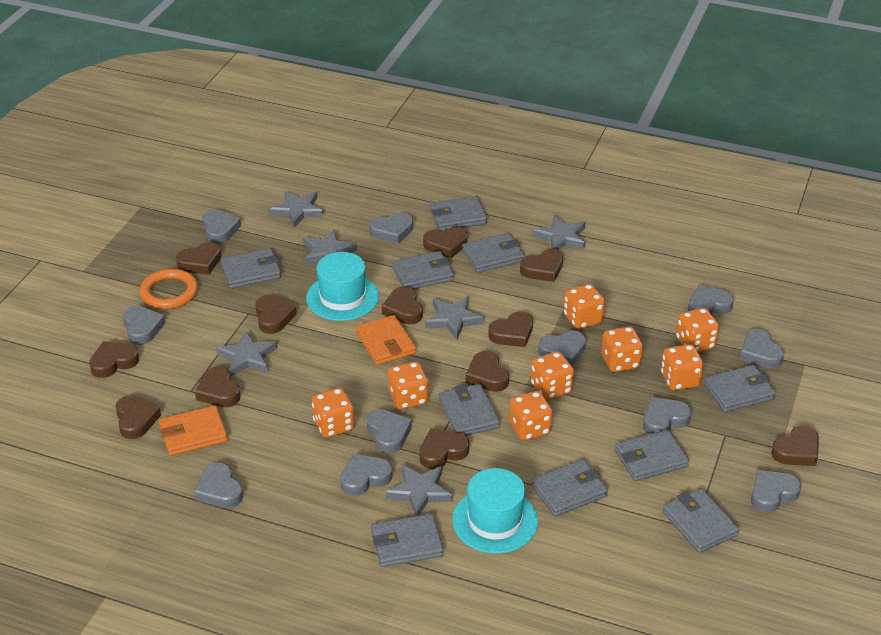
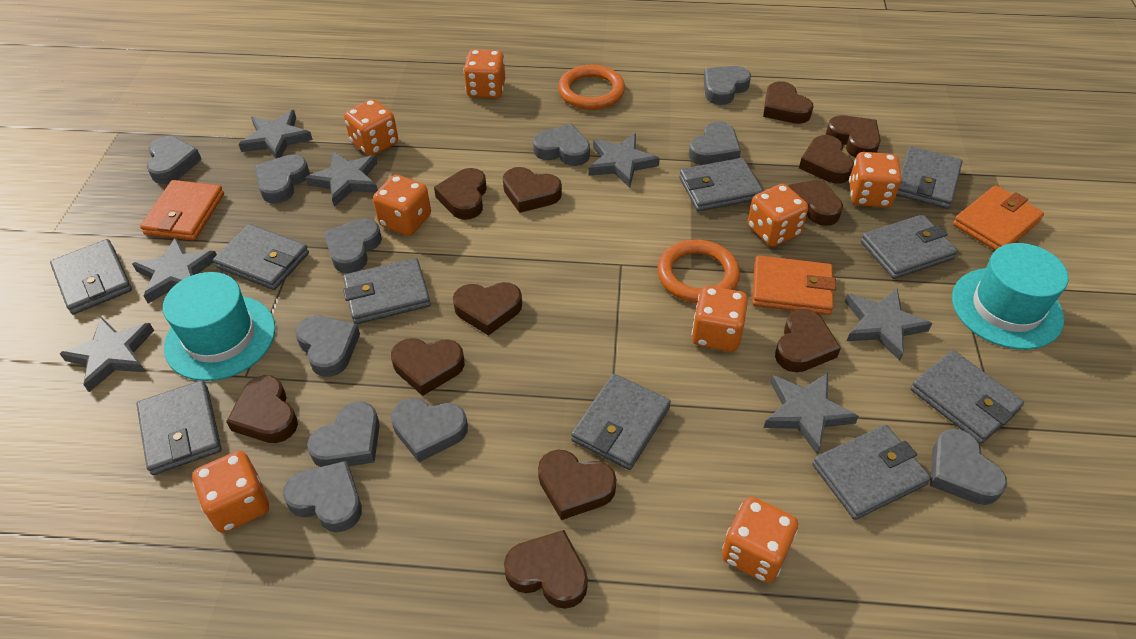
grey star: 6 -> 7
orange ring: 1 -> 2
orange wallet: 2 -> 3

